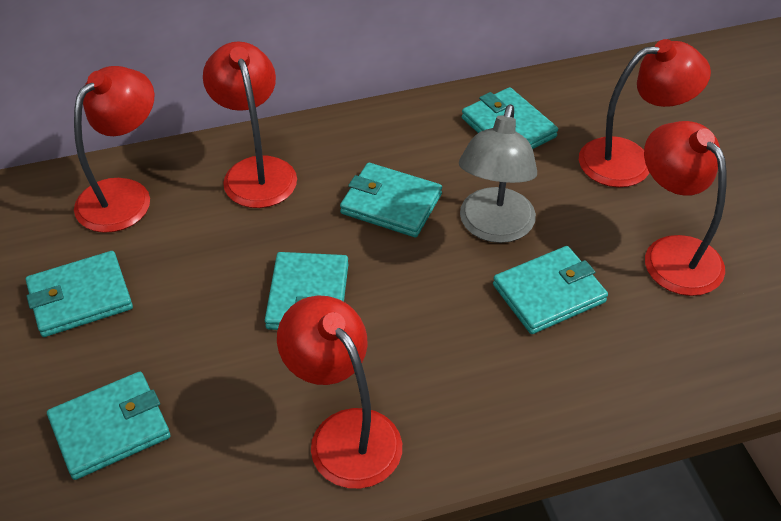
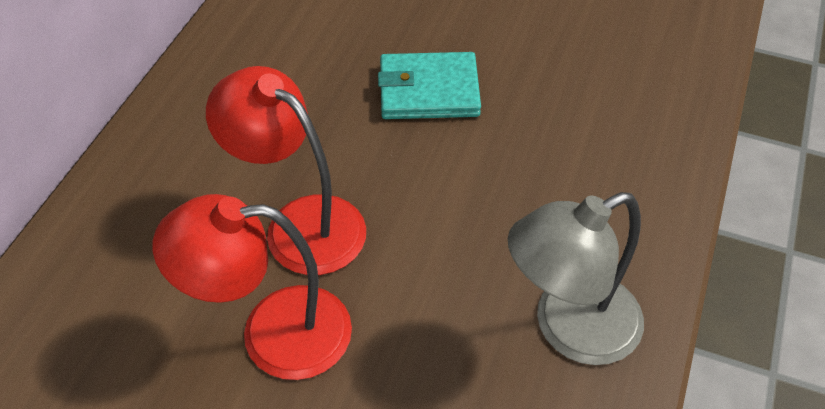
red lamp: 5 -> 2
turquoise wallet: 6 -> 1

